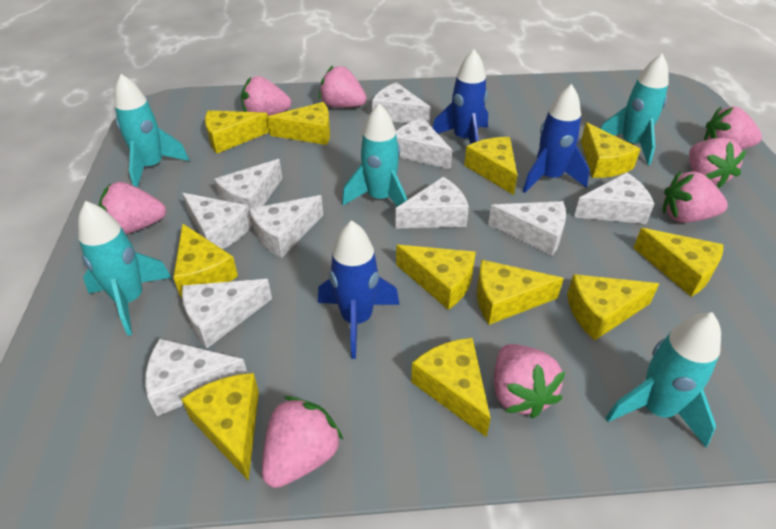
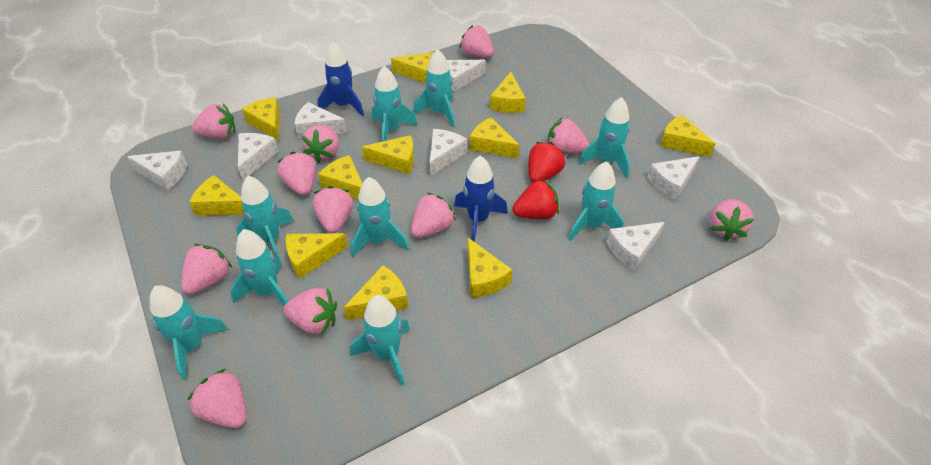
blue rocket: 3 -> 2
pink strawberry: 8 -> 11
red strawberry: 0 -> 2
turquoise rocket: 5 -> 9
white cheese: 10 -> 7

